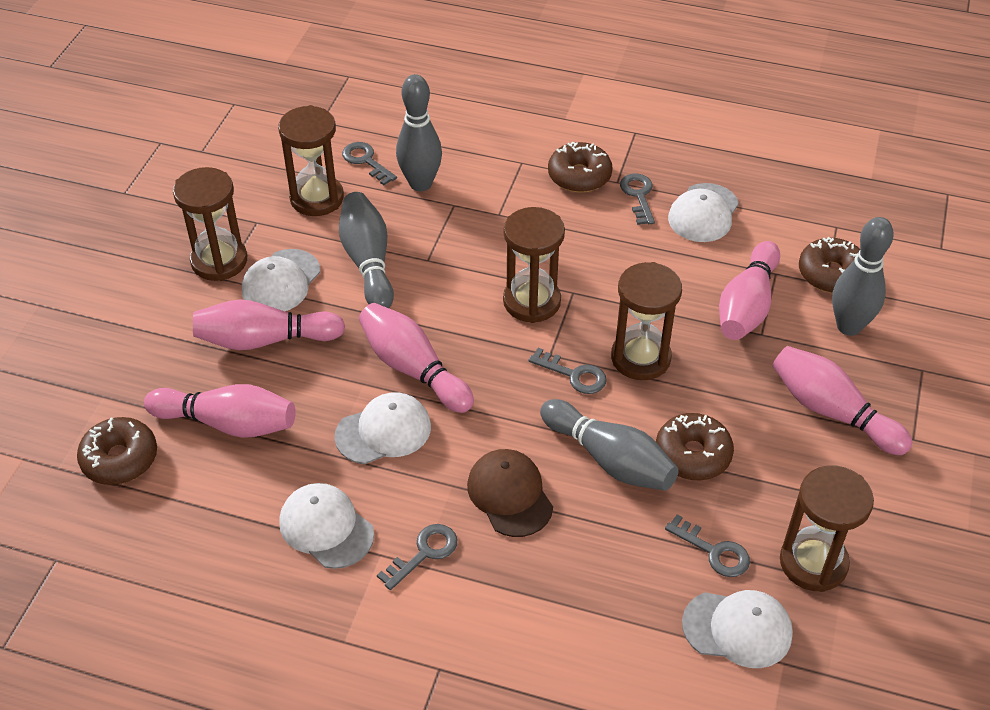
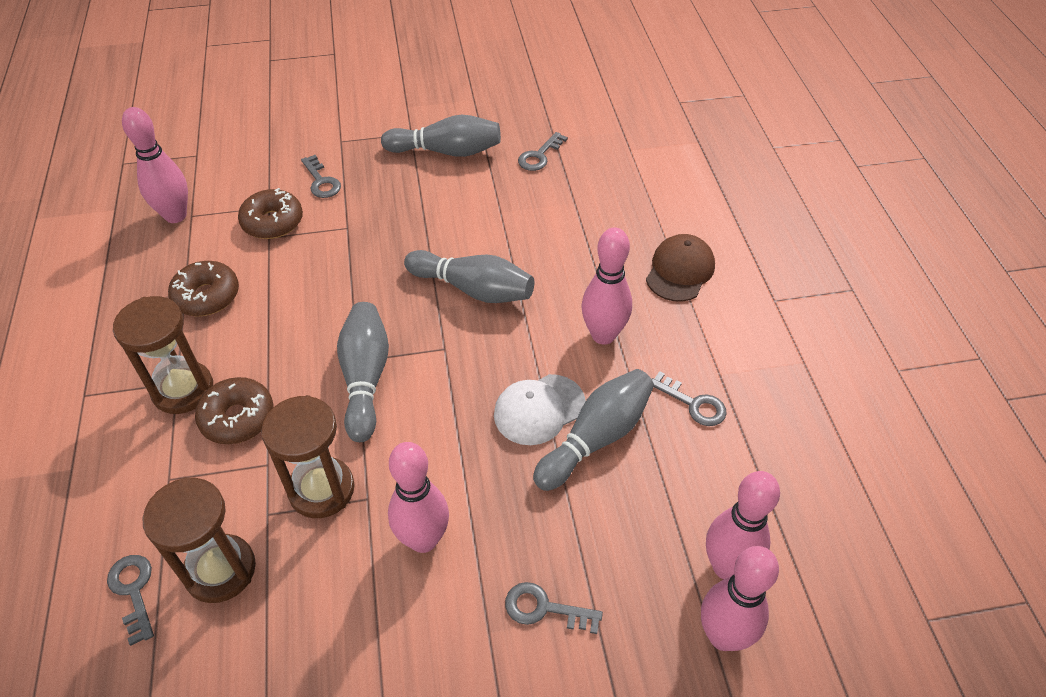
brown donut: 4 -> 3
brown hourglass: 5 -> 3
white cap: 5 -> 1

